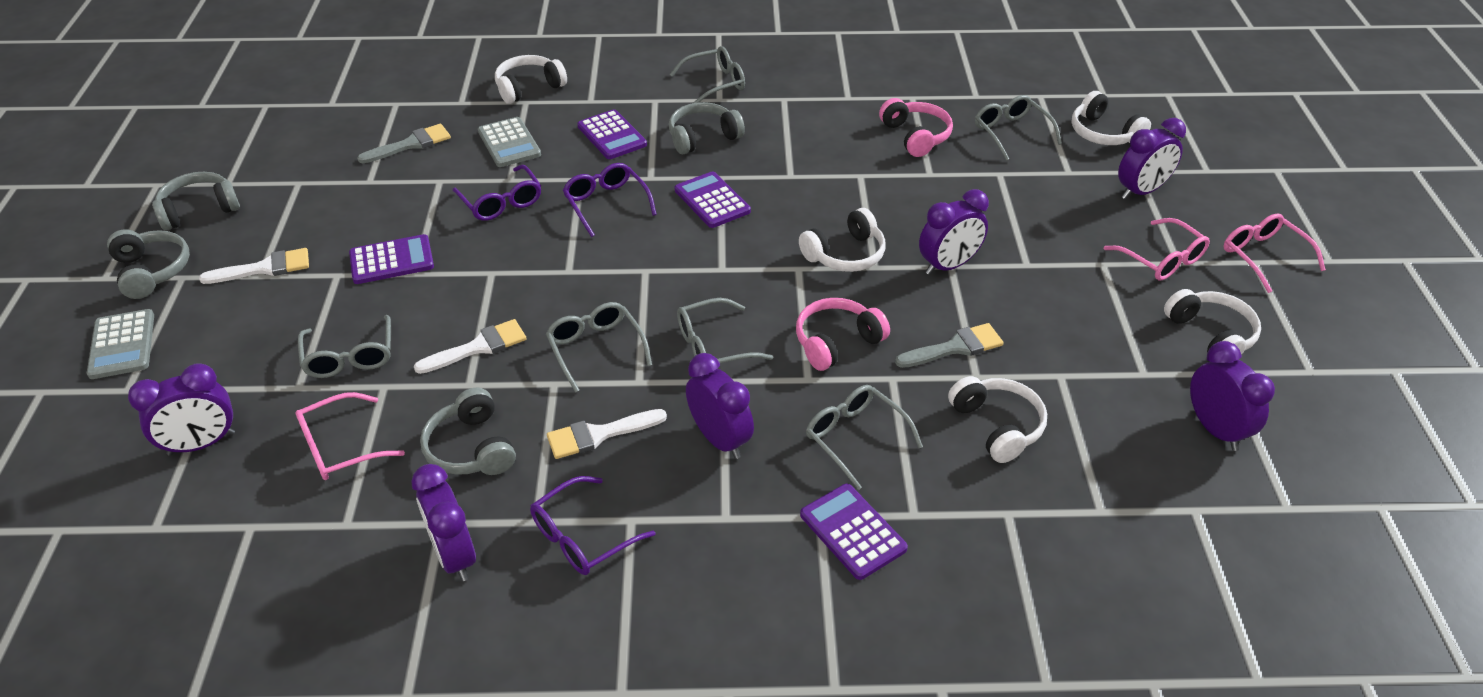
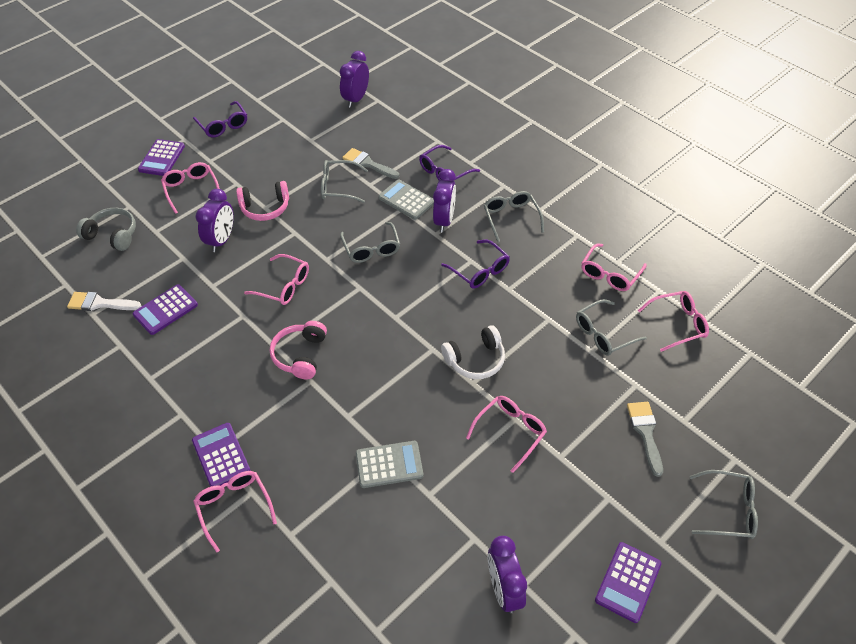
grey glasses: 6 -> 5
grey headphones: 4 -> 1
pink glasses: 3 -> 6
purple clock: 6 -> 4
white brush: 3 -> 1
white headphones: 5 -> 1

